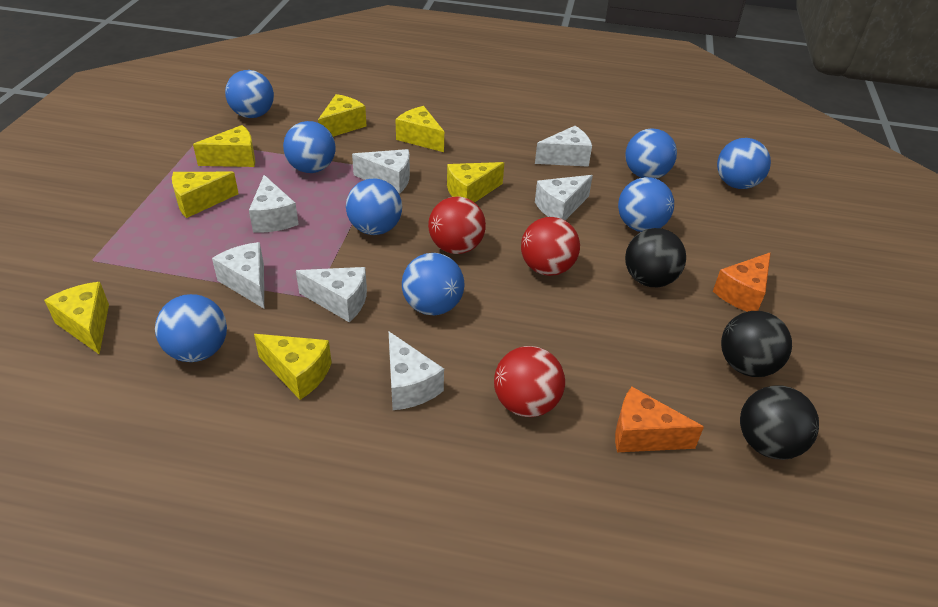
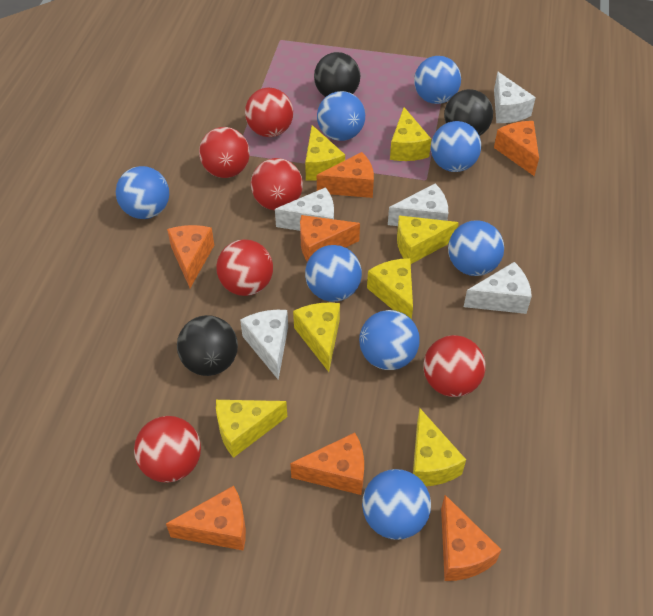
orange cheese: 2 -> 7
red ball: 3 -> 6
white cheese: 7 -> 5

